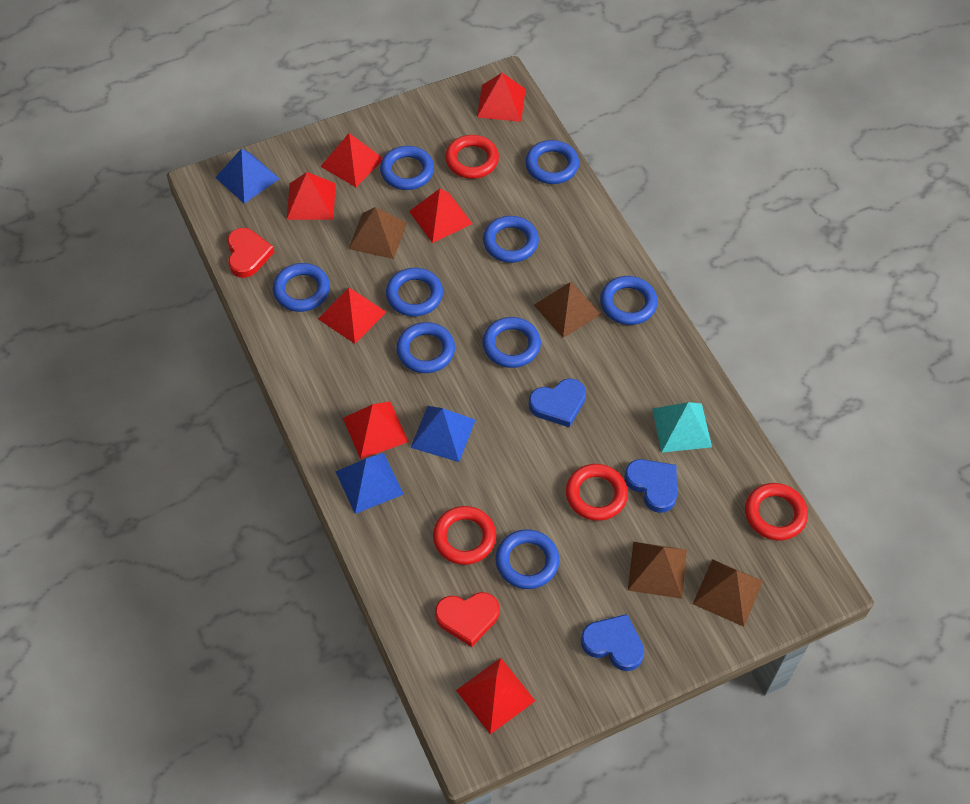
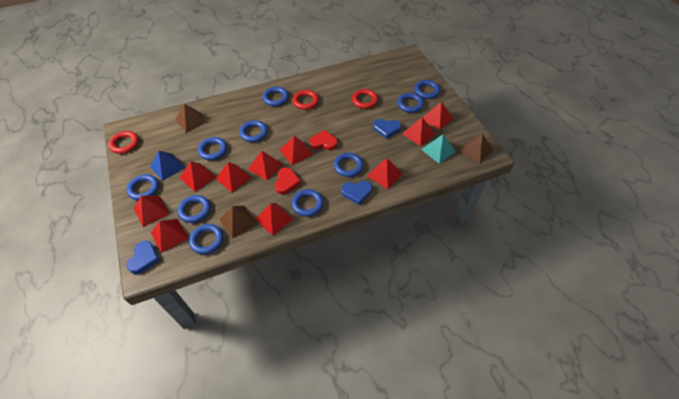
blue pyramid: 3 -> 1
blue ring: 9 -> 10
brown pyramid: 4 -> 3
red pyramid: 7 -> 10
red ring: 4 -> 3

